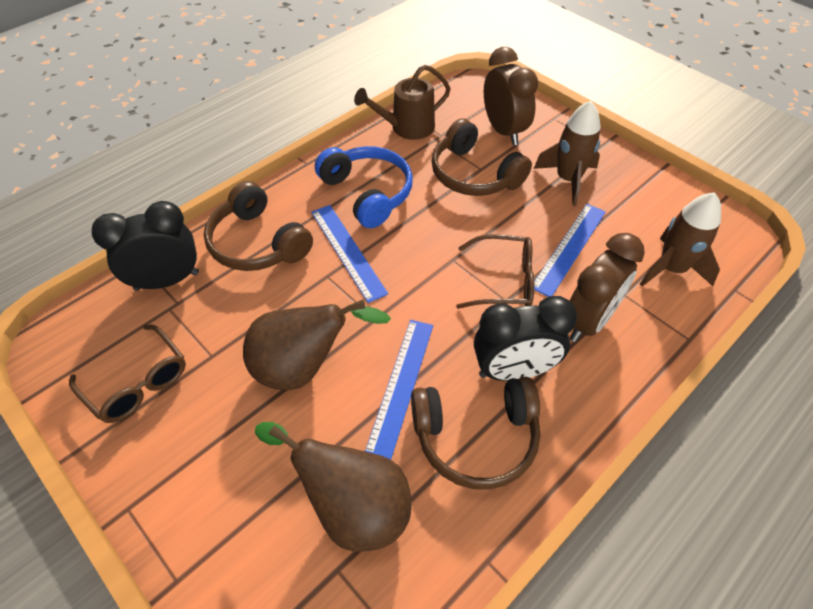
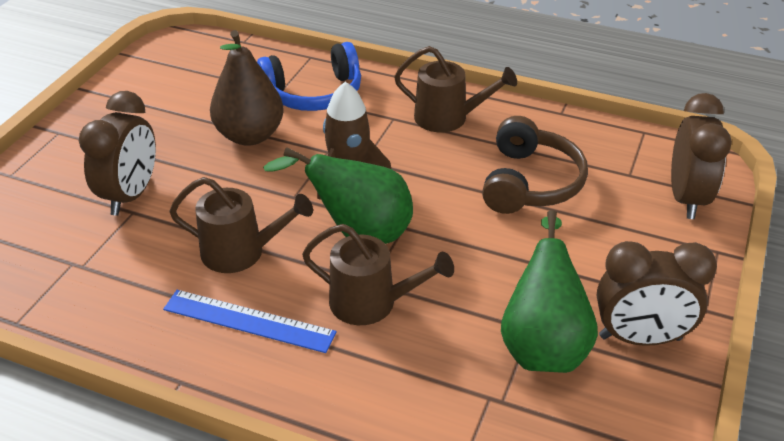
black clock: 2 -> 0
blue ruler: 3 -> 1
brown clock: 2 -> 3
brown glasses: 2 -> 0
brown headphones: 3 -> 1
brown pear: 2 -> 1
brown rocket: 2 -> 1
brown watering can: 1 -> 3
green pear: 0 -> 2

